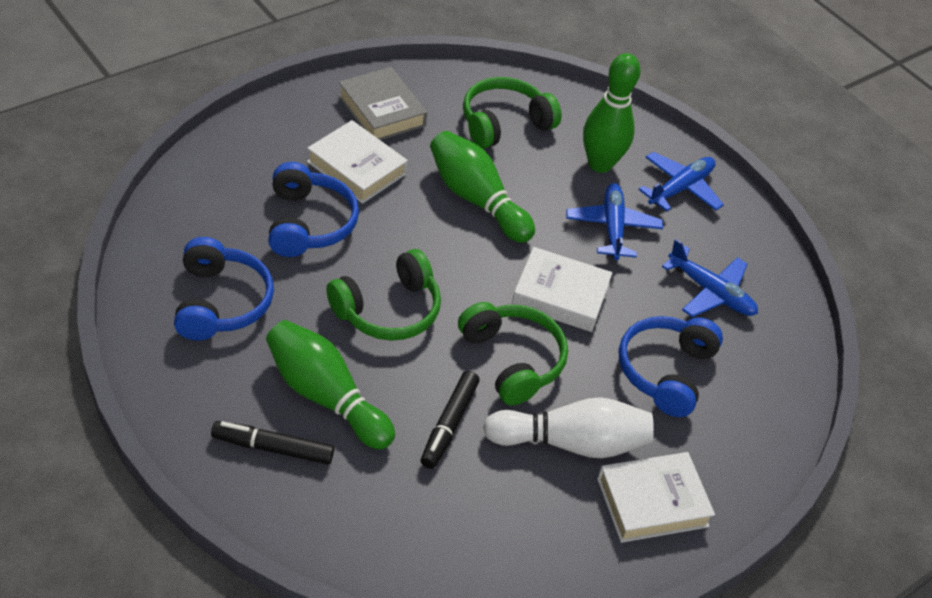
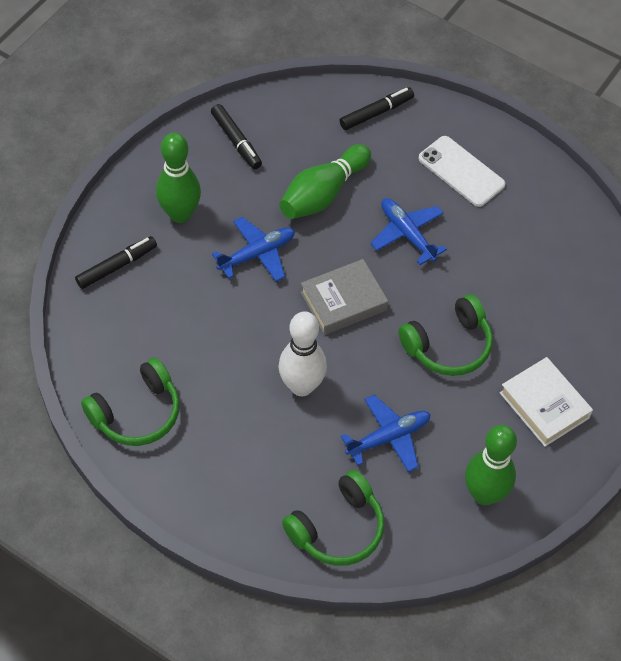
black marker: 2 -> 3
blue headphones: 3 -> 0
white book: 3 -> 1
white phone: 0 -> 1

